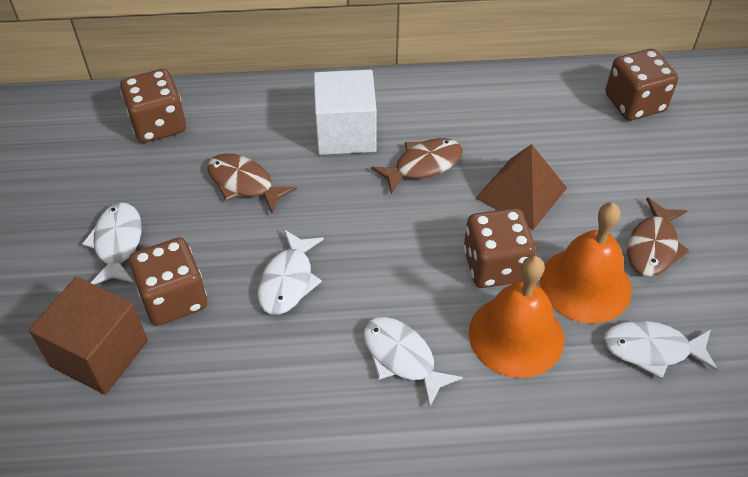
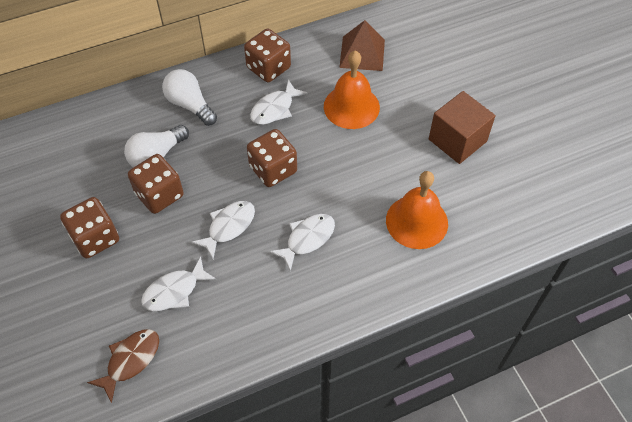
brown fish: 3 -> 1
white cube: 1 -> 0
white light bulb: 0 -> 2

